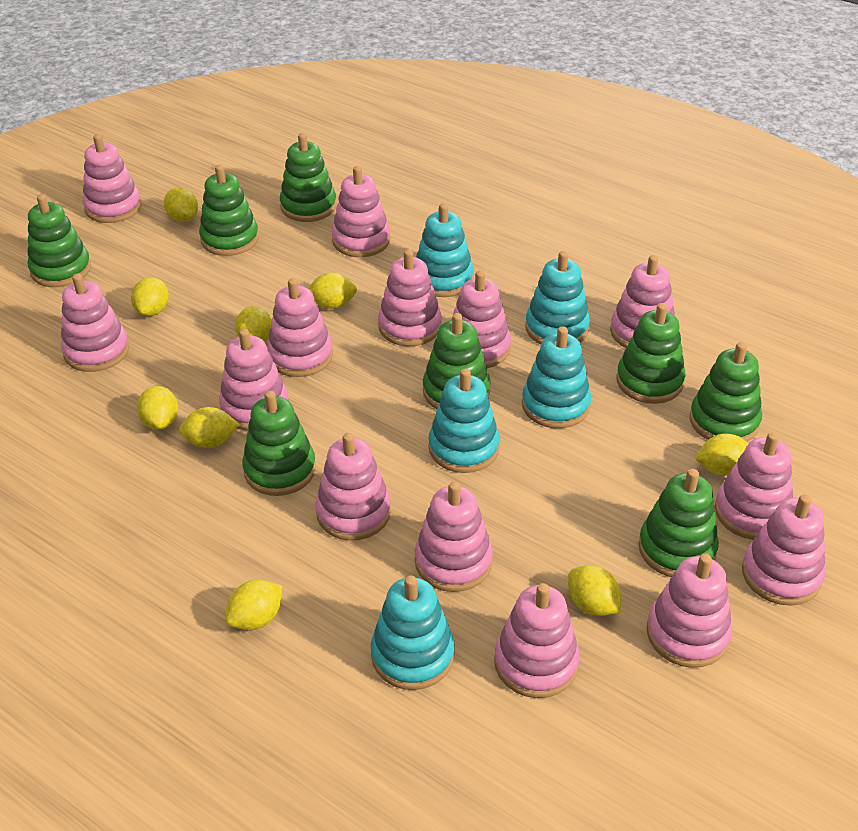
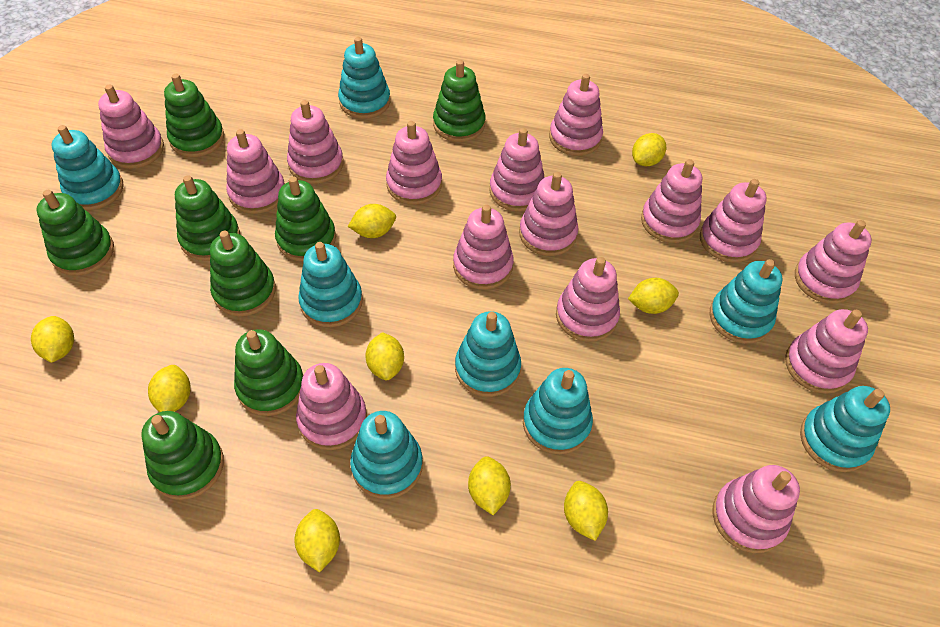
pink stacking toy: 14 -> 15
turquoise stacking toy: 5 -> 8

